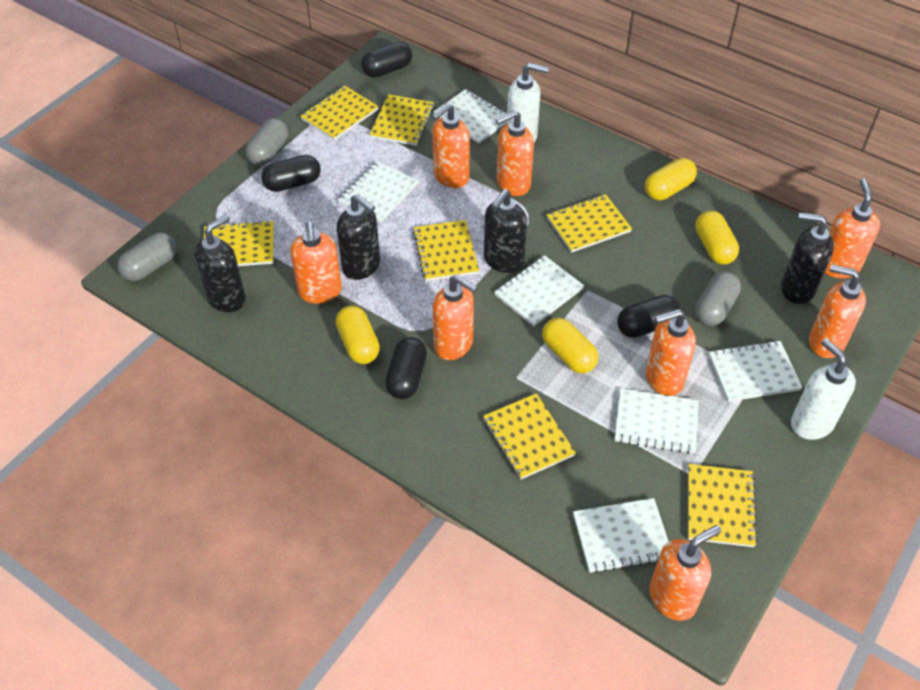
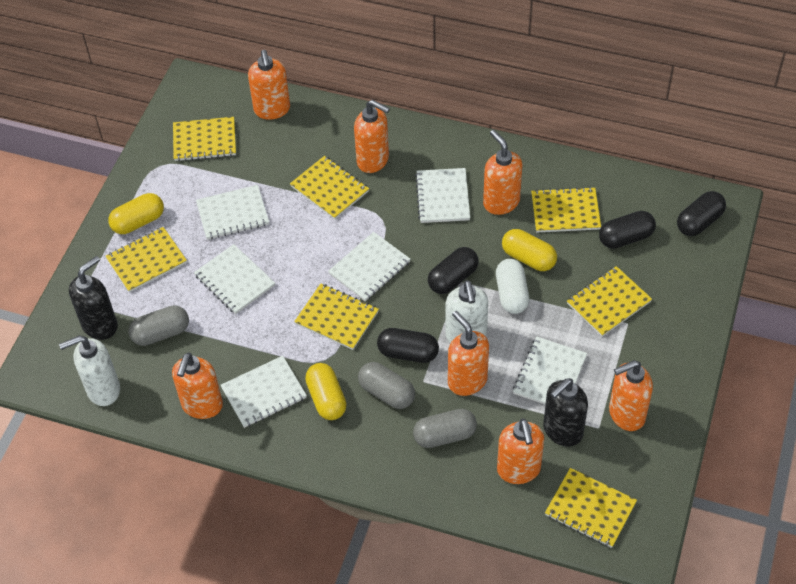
black soap dispenser: 4 -> 2
orange soap dispenser: 8 -> 7
white capsule: 0 -> 1
yellow capsule: 4 -> 3

